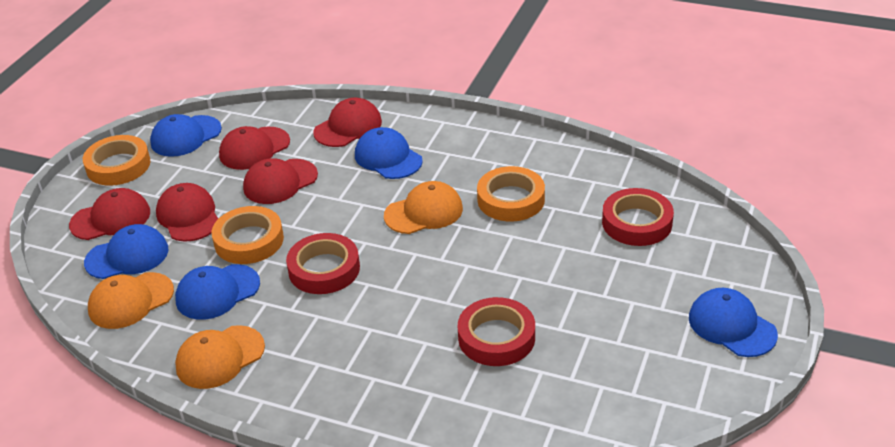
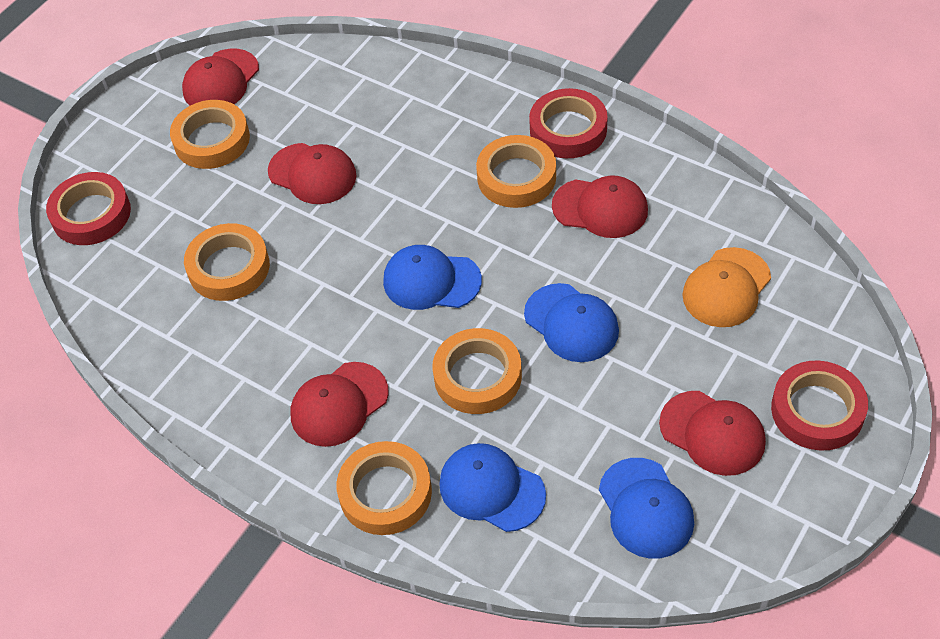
blue cap: 5 -> 4
orange cap: 3 -> 1
orange tape: 3 -> 5

